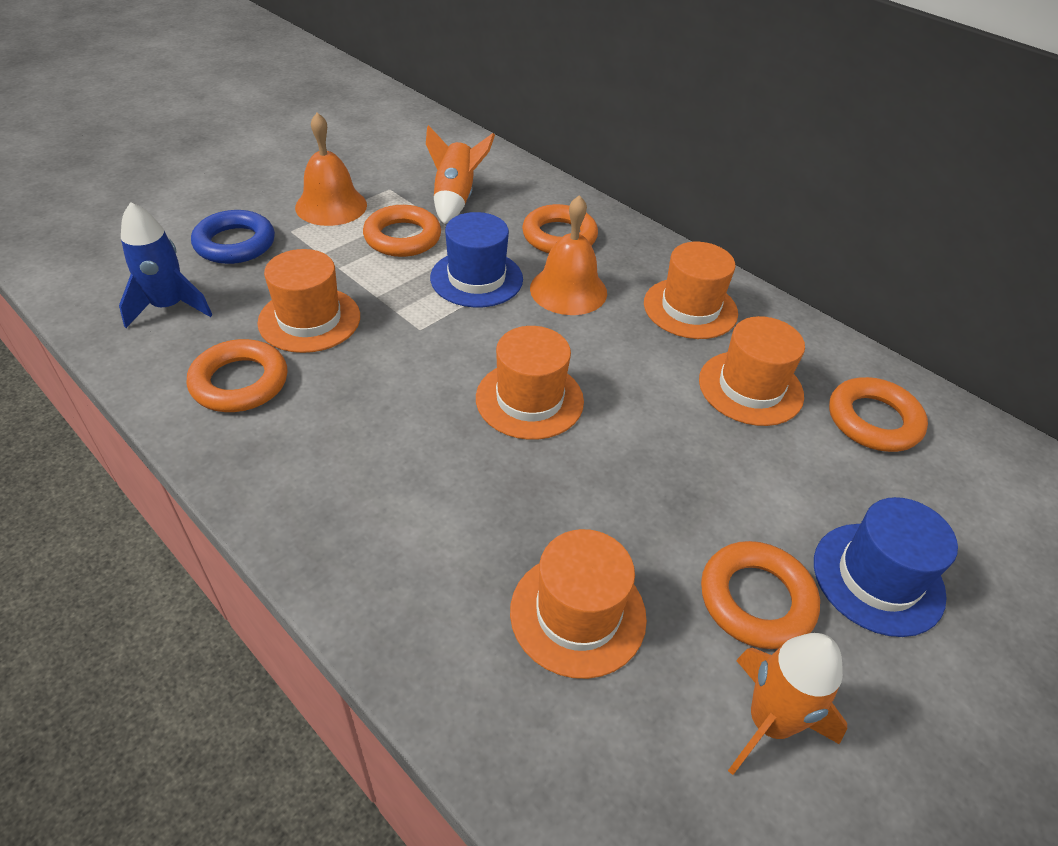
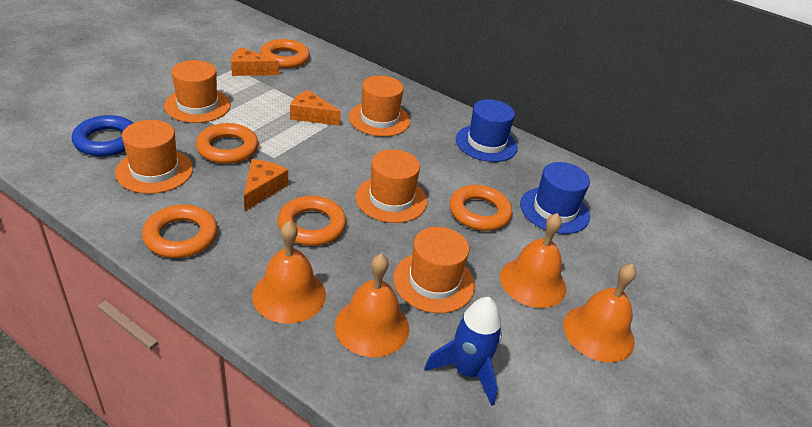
orange bell: 2 -> 4
orange cheese: 0 -> 3
orange rocket: 2 -> 0

